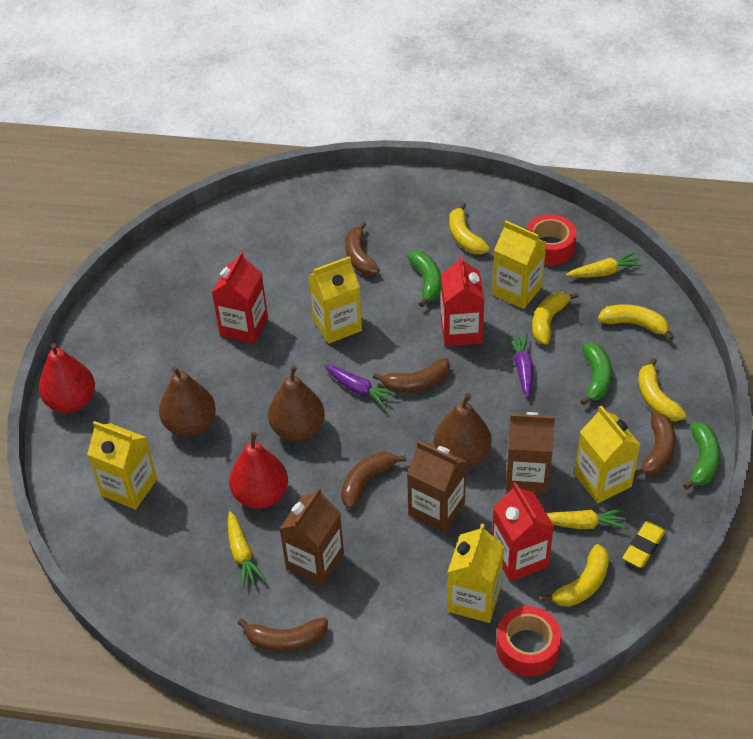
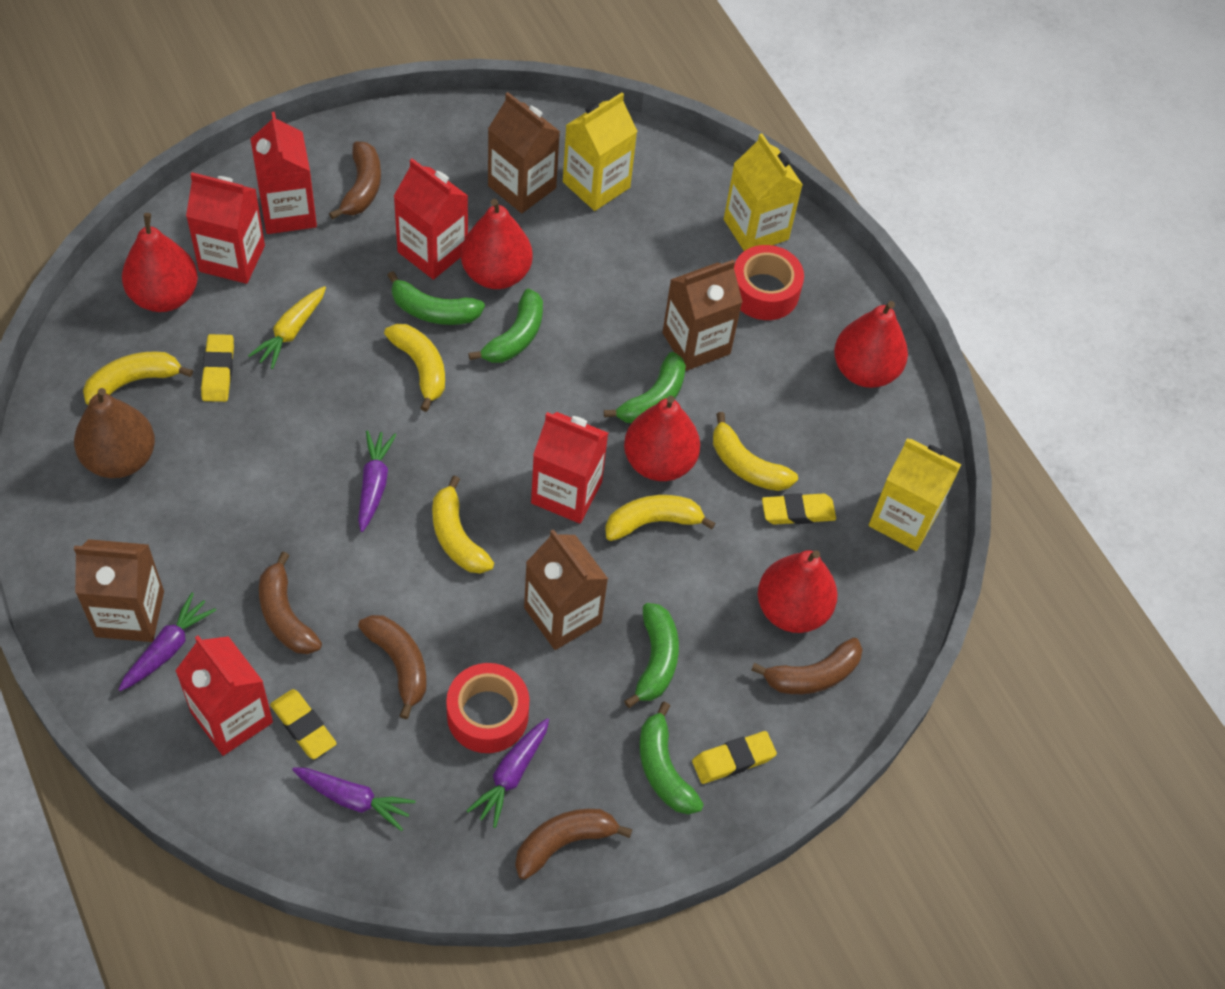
brown carton: 3 -> 4
brown pear: 3 -> 1
green banana: 3 -> 5
purple carrot: 2 -> 4
red carton: 3 -> 5
red pear: 2 -> 5
yellow carrot: 3 -> 1
yellow carton: 5 -> 3
yellow eraser: 1 -> 4

